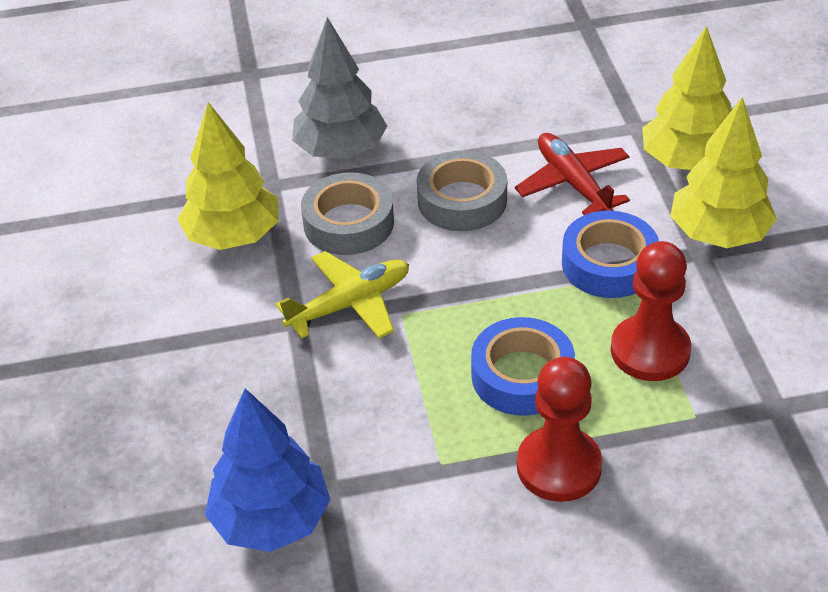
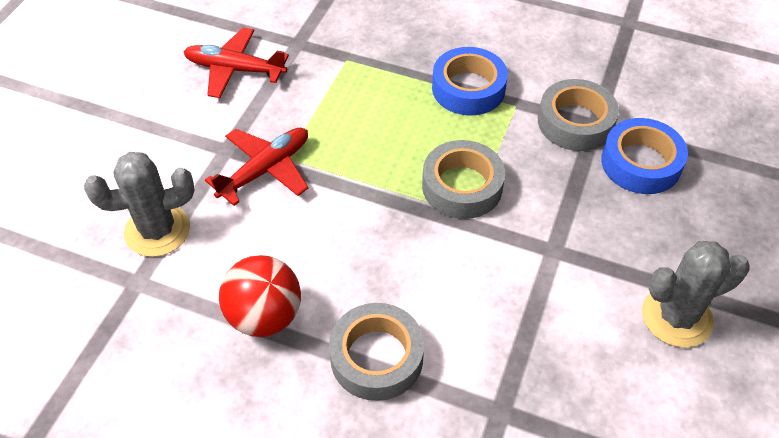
blue tree: 1 -> 0
grey cactus: 0 -> 2
grey tape: 2 -> 3
grey tree: 1 -> 0
red ball: 0 -> 1
red pawn: 2 -> 0
red plane: 1 -> 2
yellow plane: 1 -> 0
yellow tree: 3 -> 0

